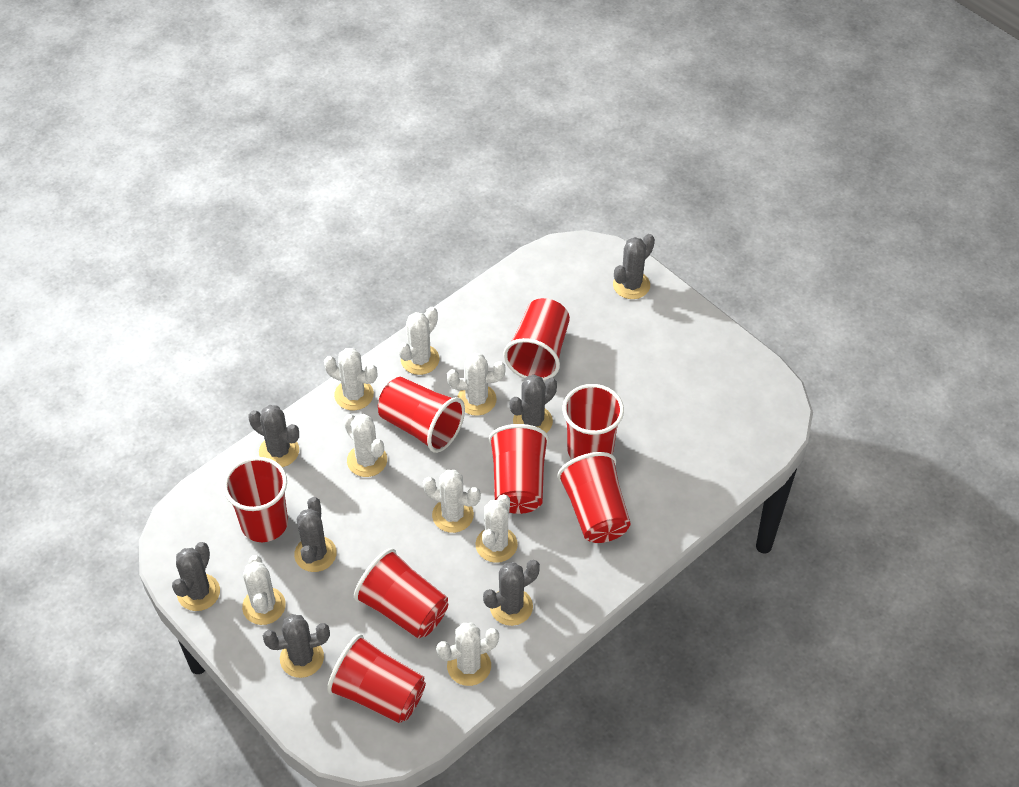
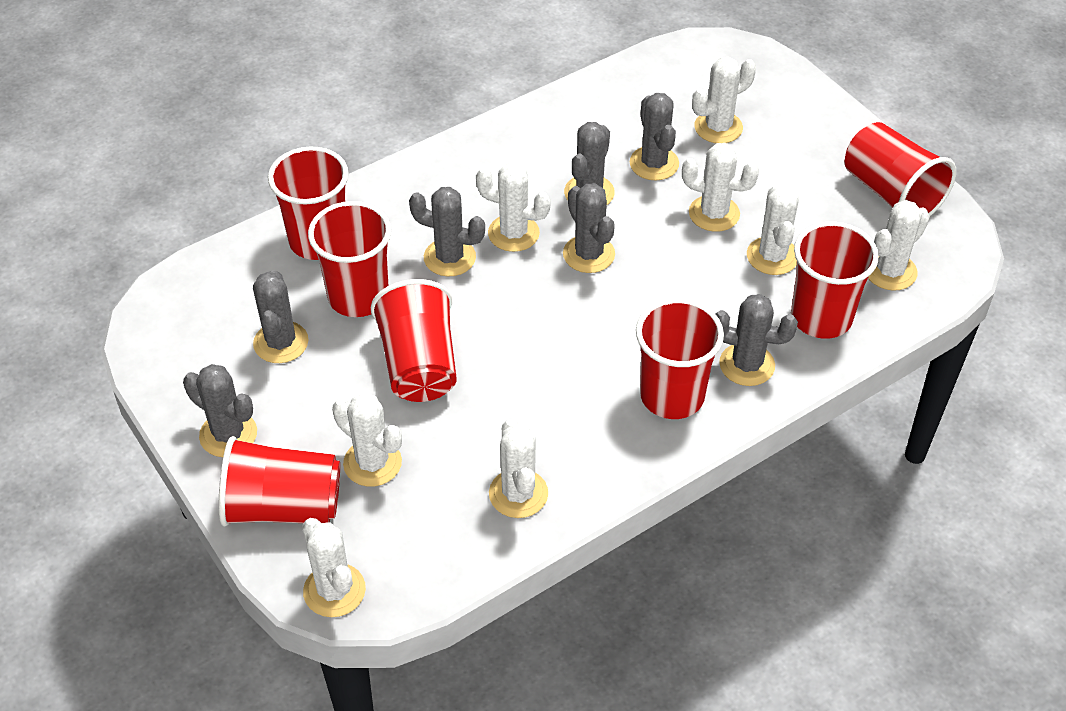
red cup: 8 -> 7

